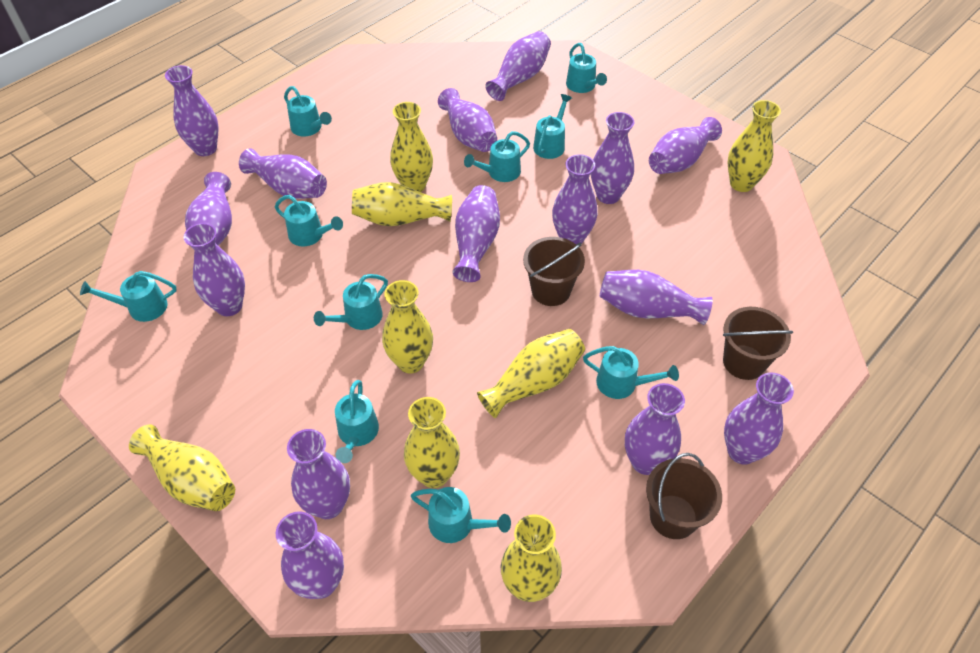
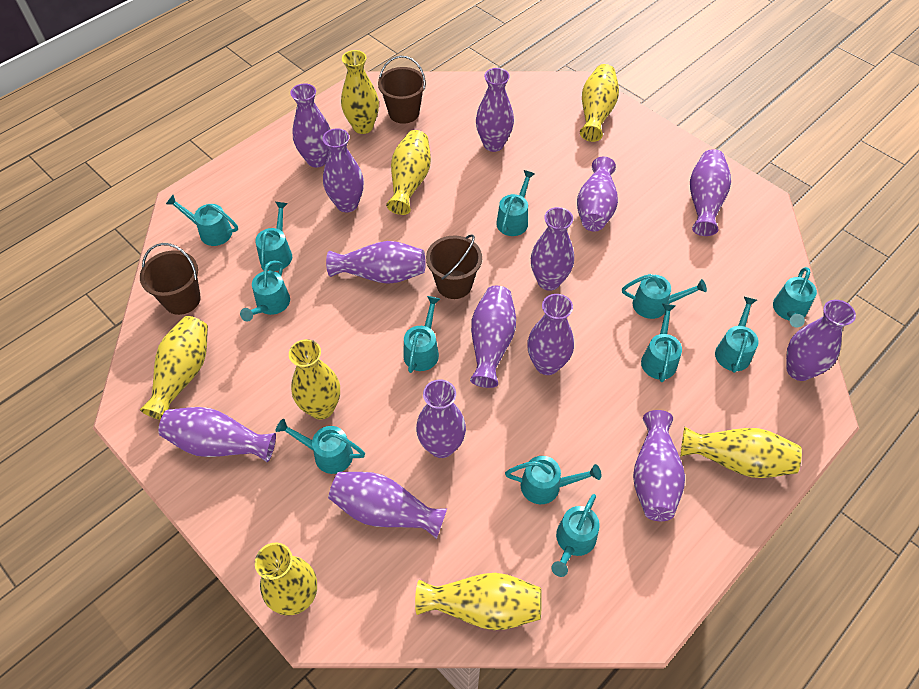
purple vase: 15 -> 14
turquoise watering can: 10 -> 12

